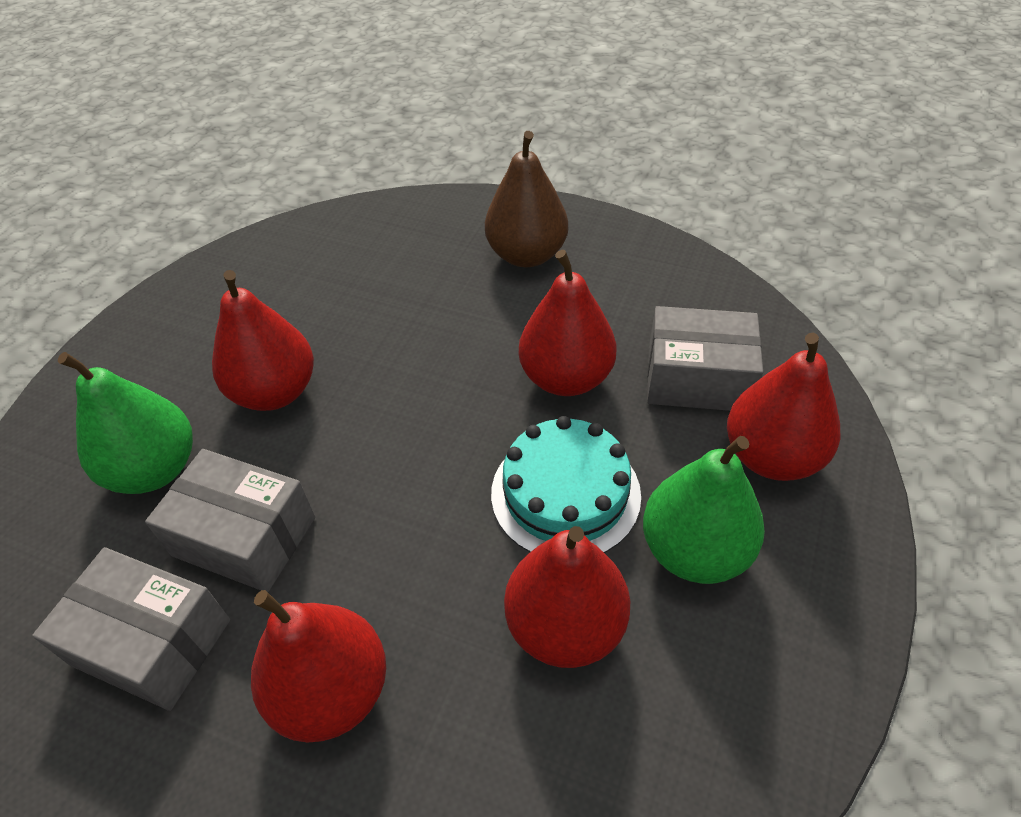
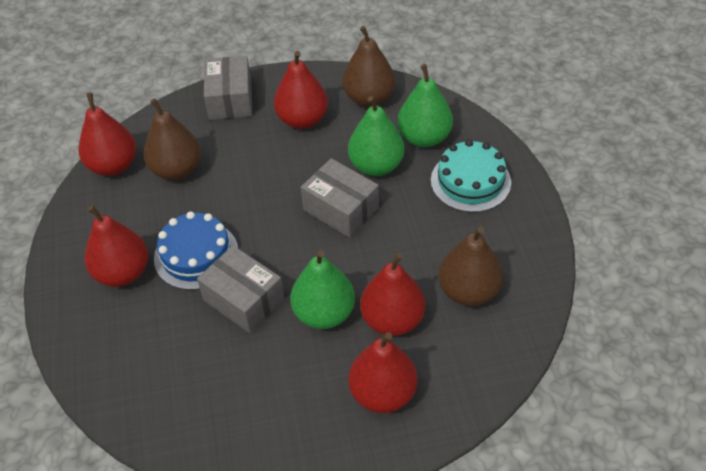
blue cake: 0 -> 1
brown pear: 1 -> 3
green pear: 2 -> 3

